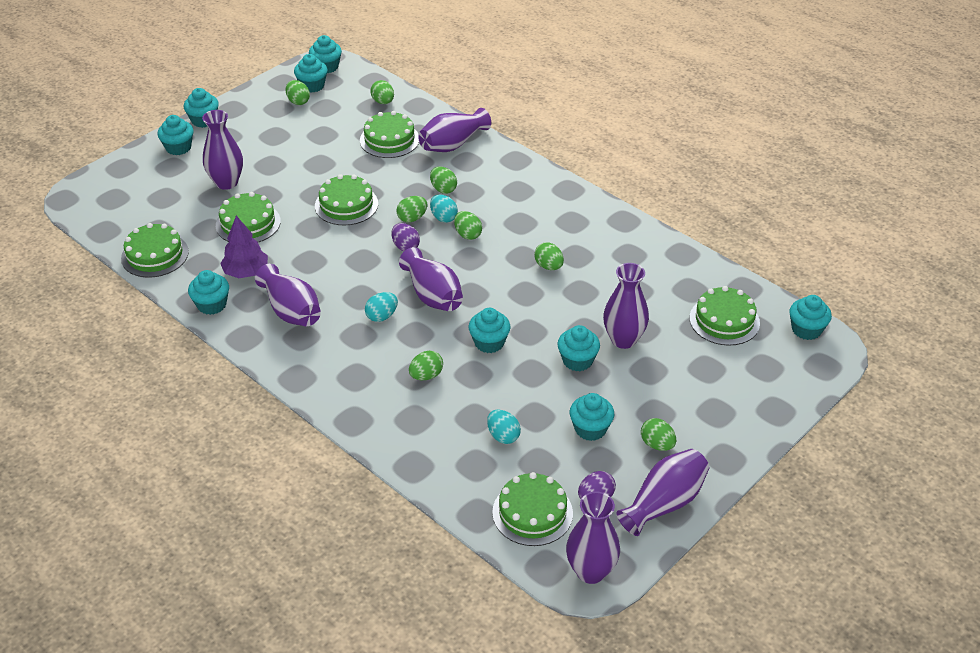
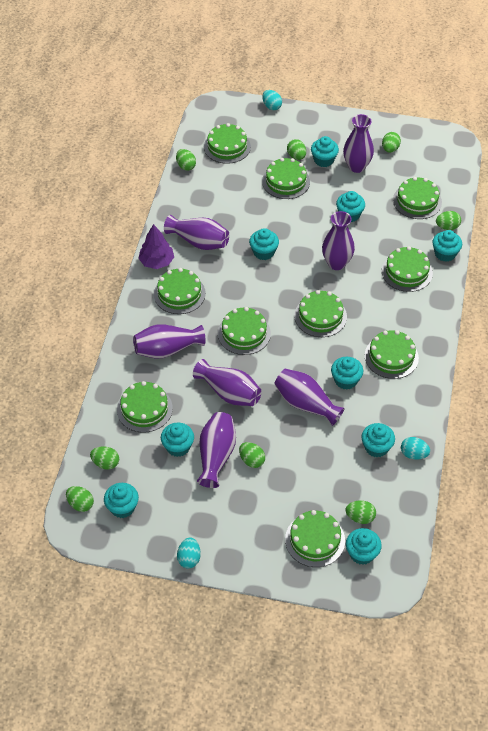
green cake: 6 -> 10
purple egg: 2 -> 0

